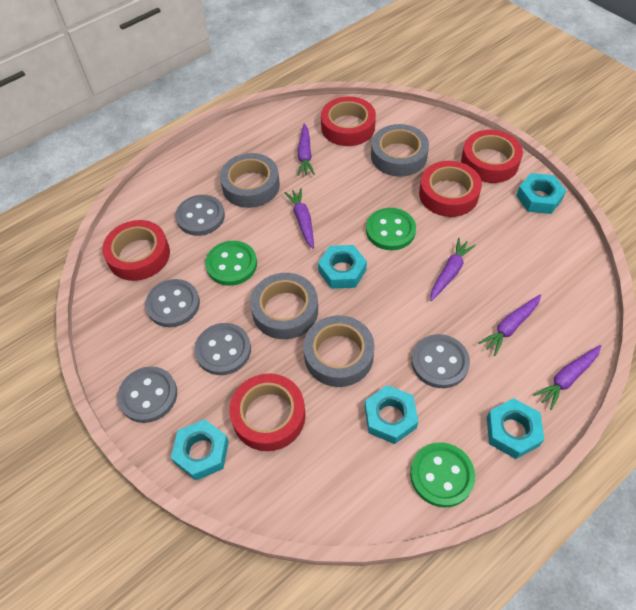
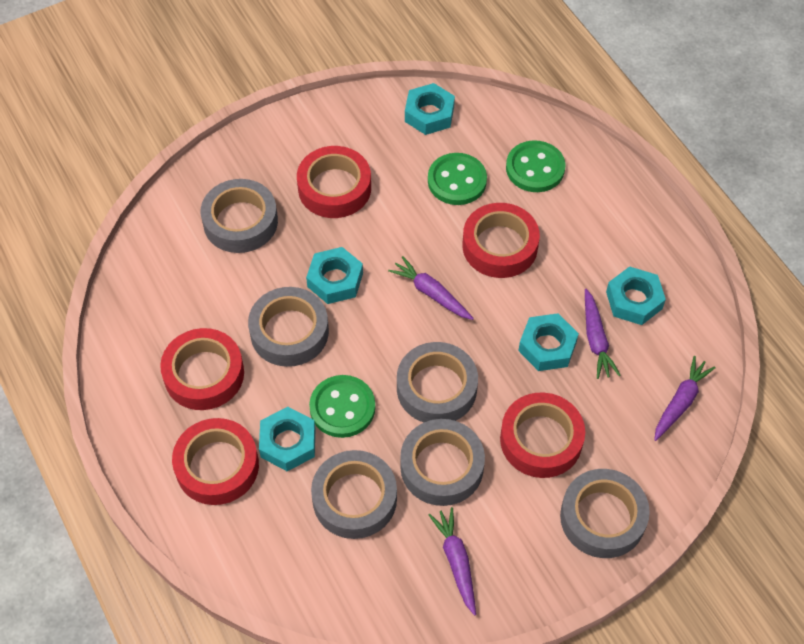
grey button: 5 -> 0
grey tape: 4 -> 6
purple carrot: 5 -> 4

